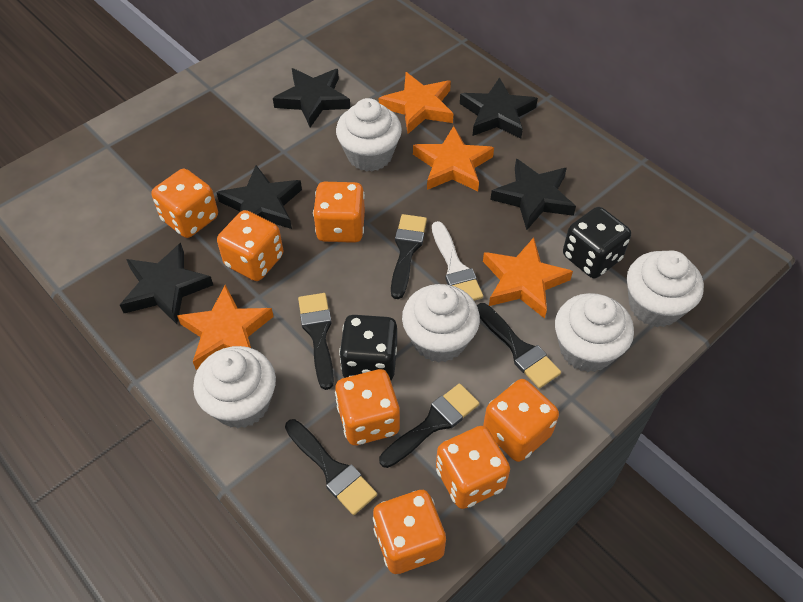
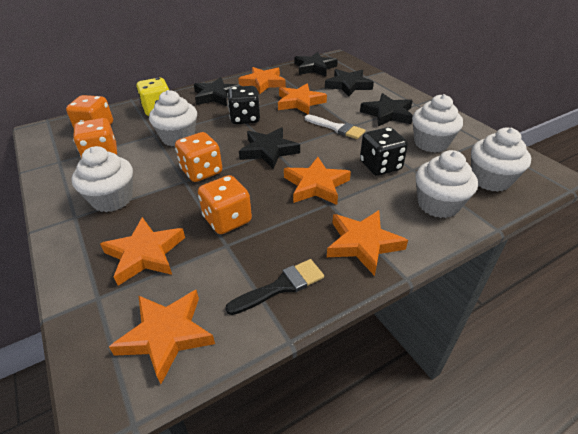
black brush: 5 -> 1
orange dice: 7 -> 4
orange star: 4 -> 6
yellow dice: 0 -> 1

